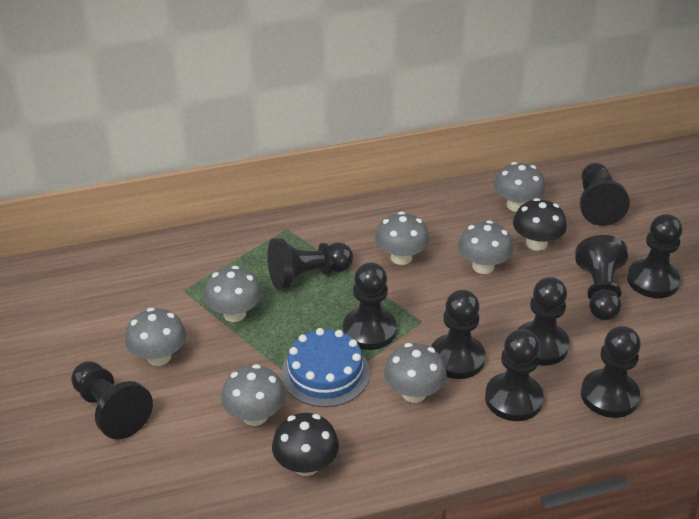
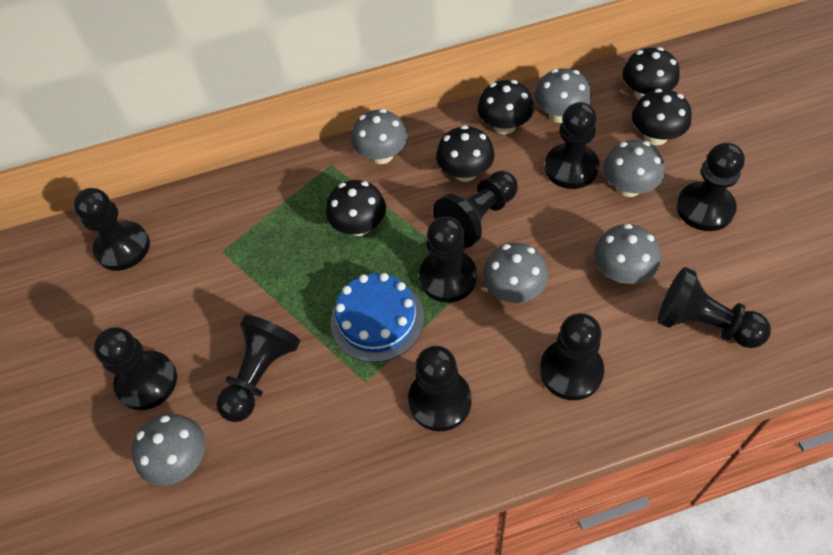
black mushroom: 2 -> 5
grey mushroom: 7 -> 6

